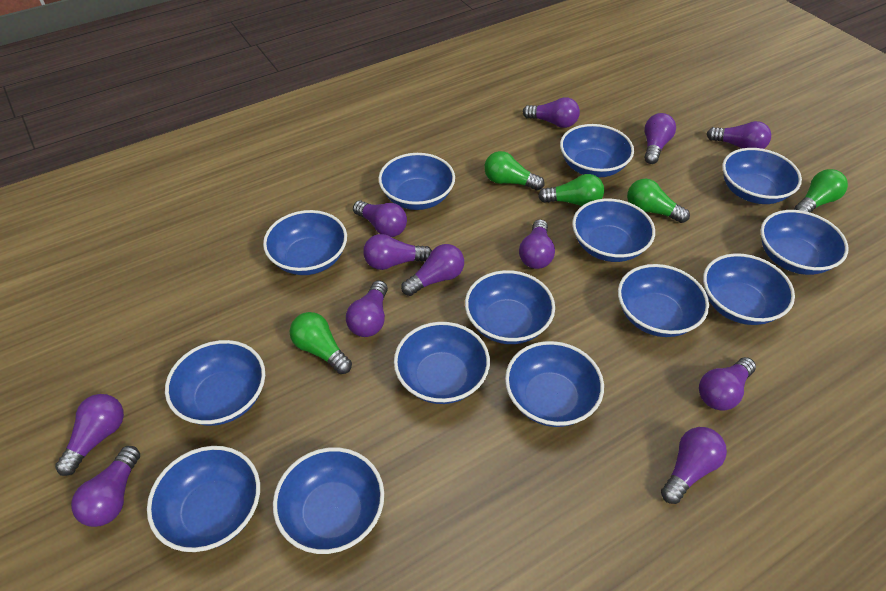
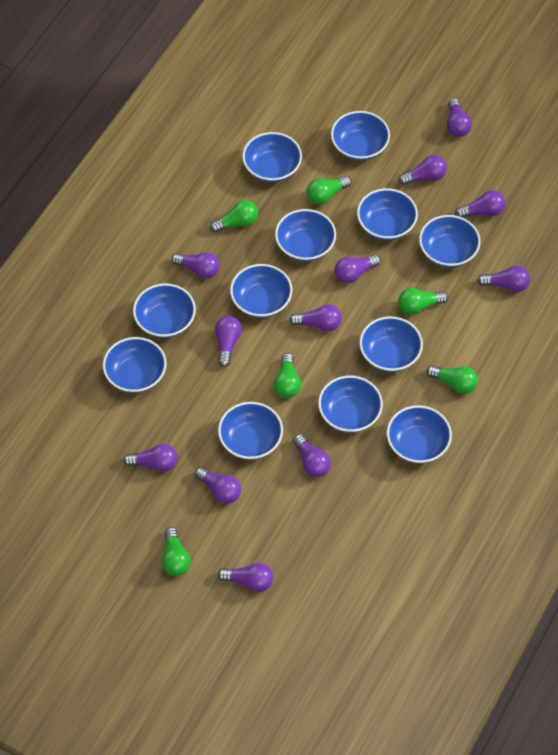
blue bowl: 14 -> 12
green light bulb: 5 -> 6

